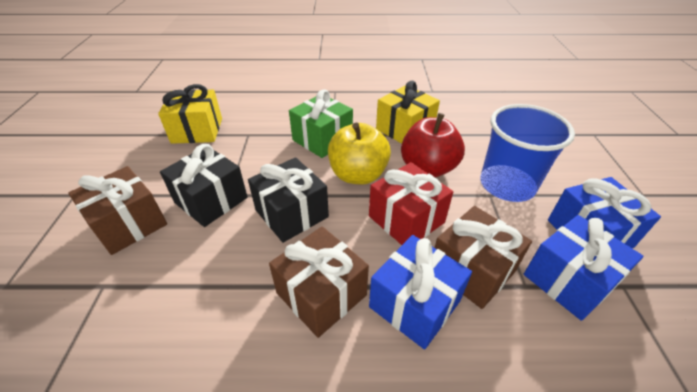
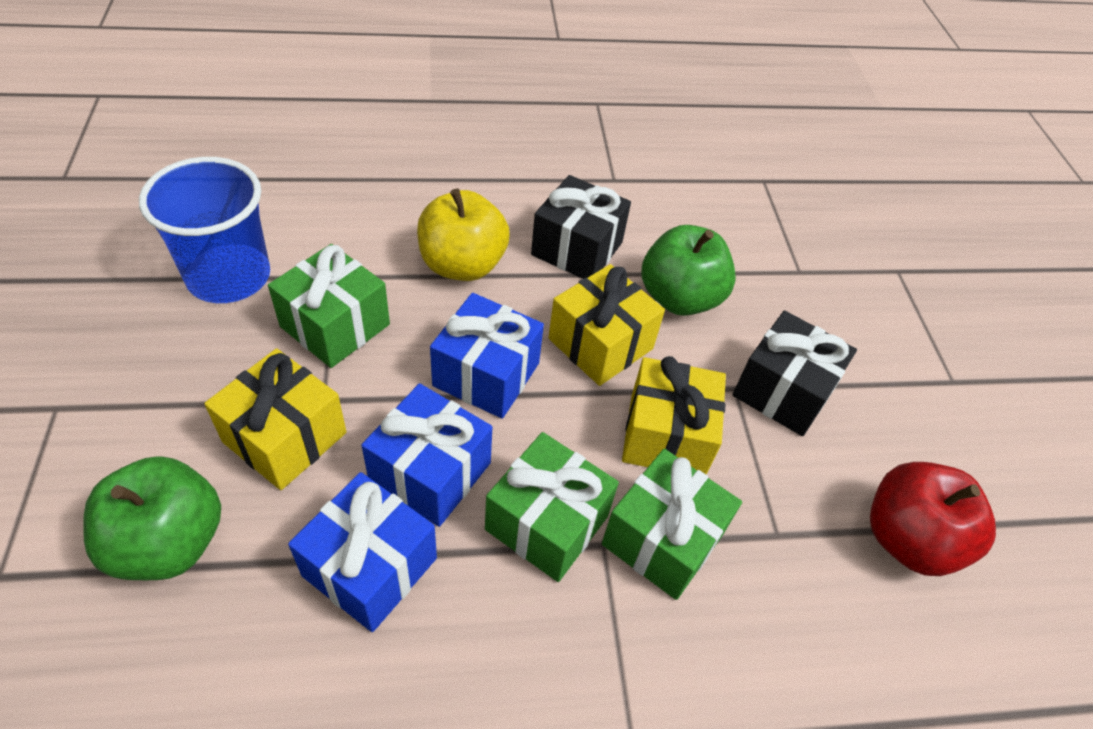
brown gift: 3 -> 0
green apple: 0 -> 2
green gift: 1 -> 3
red gift: 1 -> 0
yellow gift: 2 -> 3

